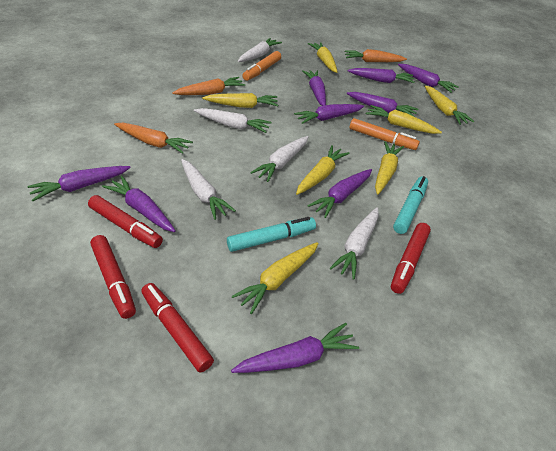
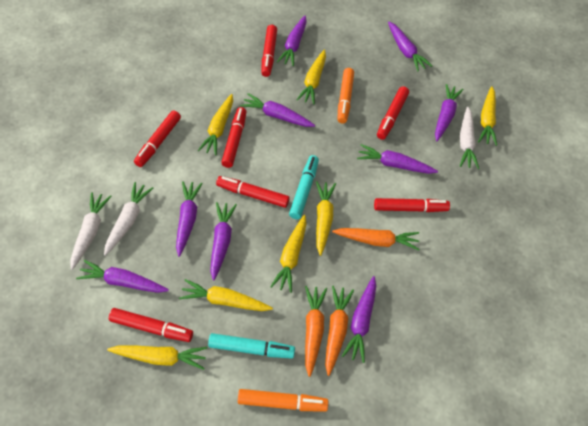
red marker: 4 -> 7
white carrot: 5 -> 3

